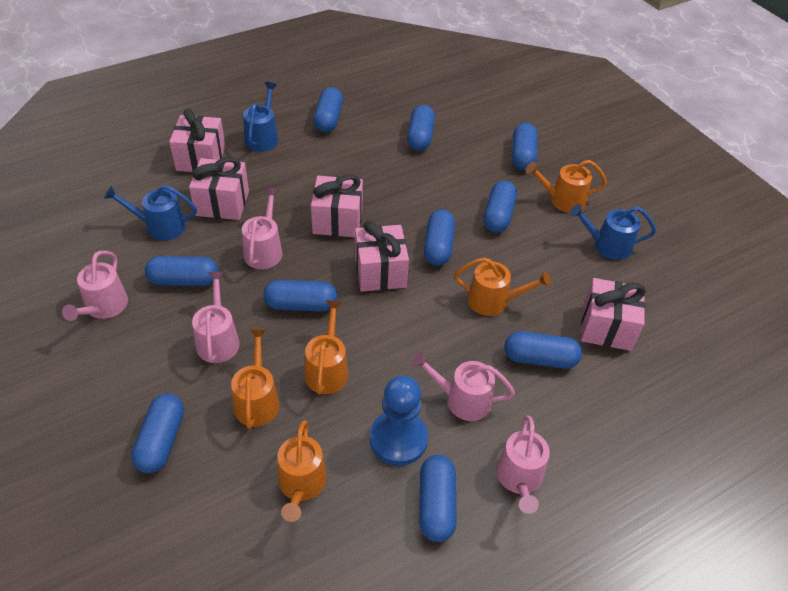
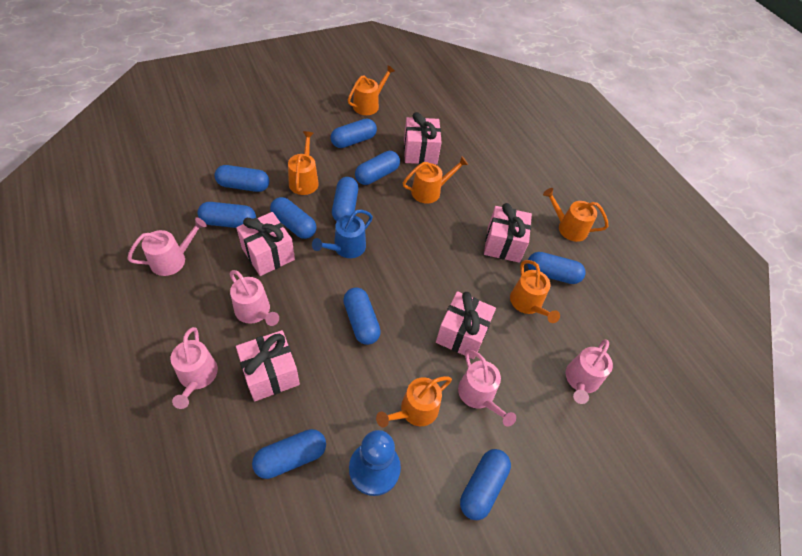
blue watering can: 3 -> 1
orange watering can: 5 -> 6

